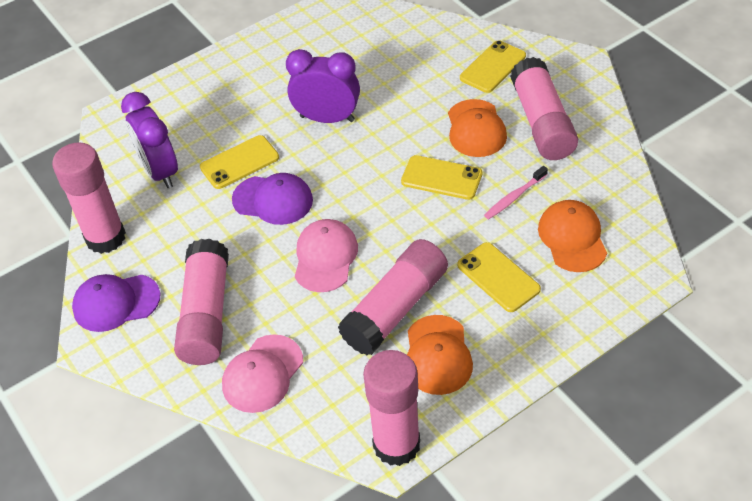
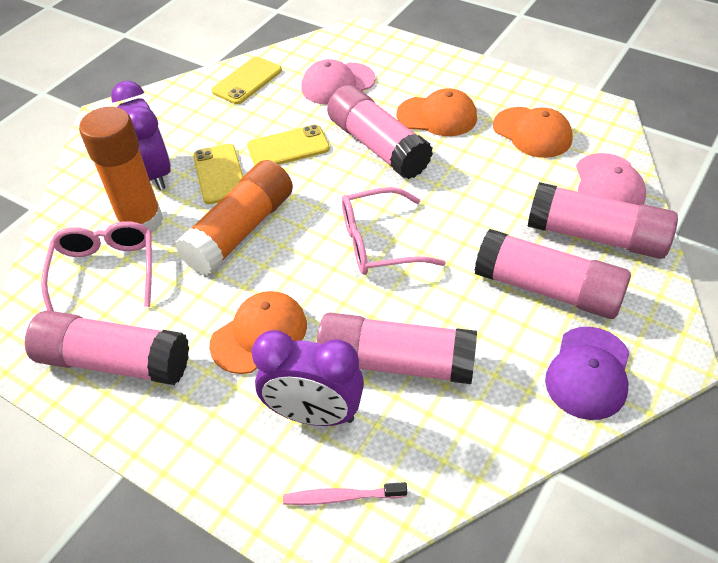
orange glue stick: 0 -> 2
pink glasses: 0 -> 2
purple cap: 2 -> 1
yellow phone: 4 -> 3

